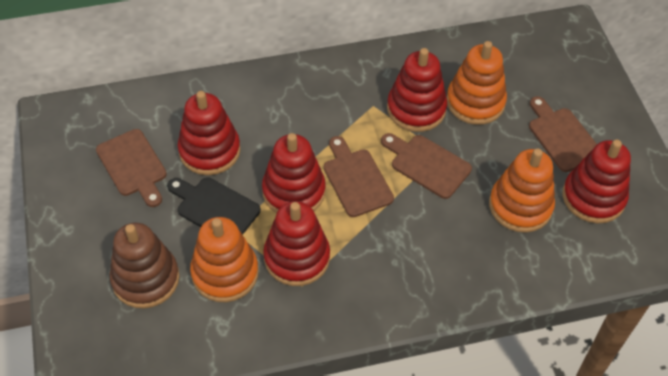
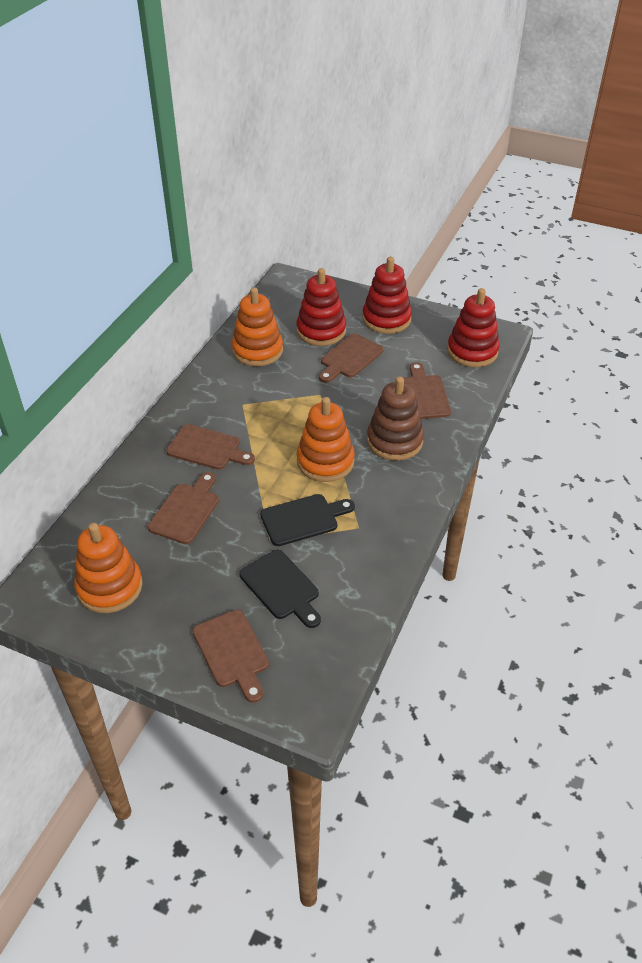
black cutting board: 1 -> 2
brown cutting board: 4 -> 5
red stacking toy: 5 -> 3

